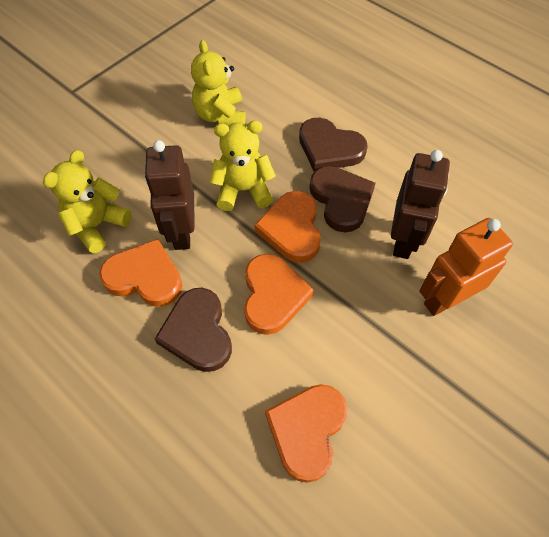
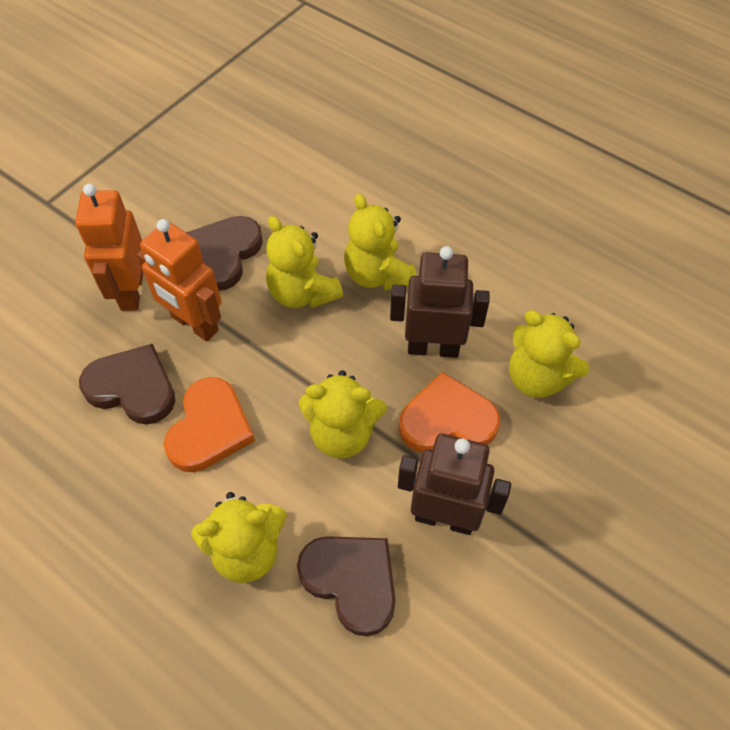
orange heart: 4 -> 2
orange robot: 1 -> 2
yellow teddy bear: 3 -> 5

